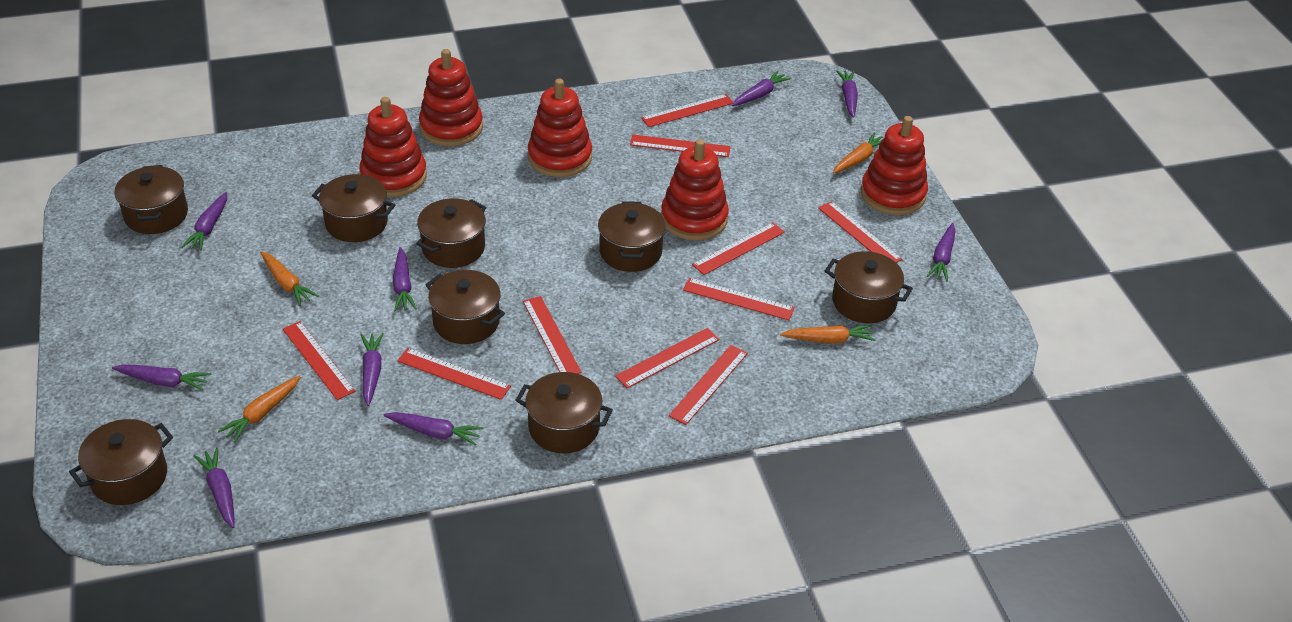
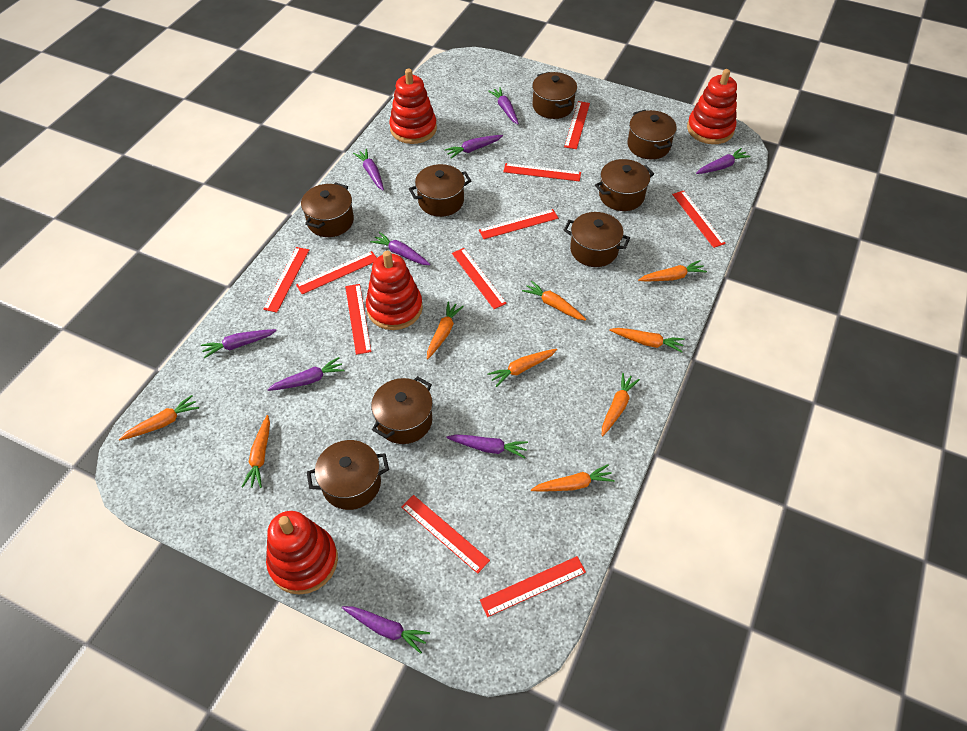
orange carrot: 4 -> 9
red stacking toy: 5 -> 4

